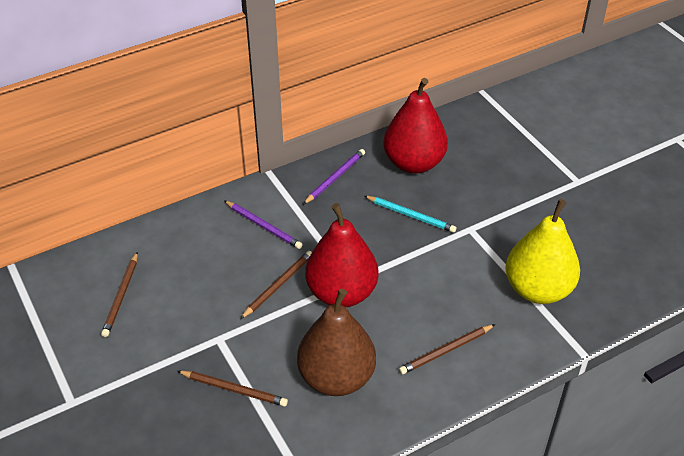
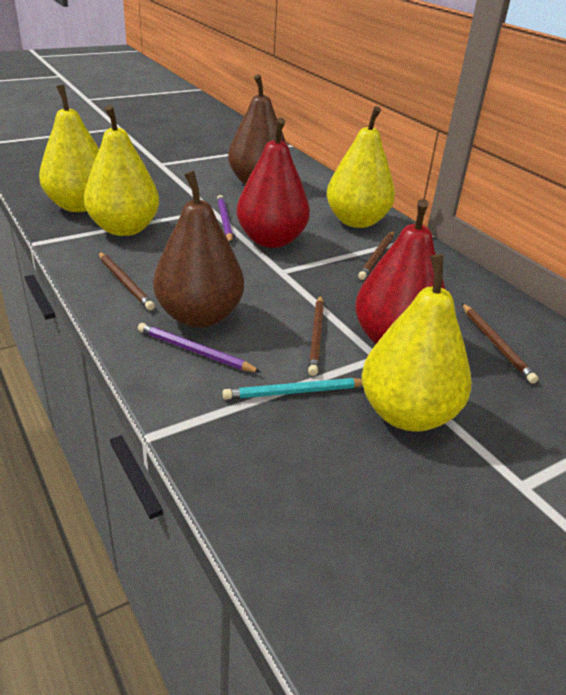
brown pear: 1 -> 2
yellow pear: 1 -> 4

